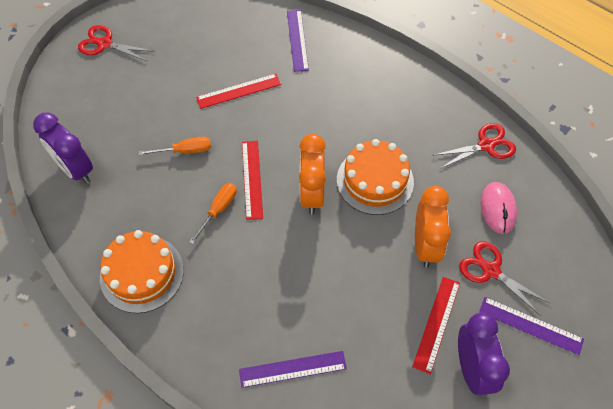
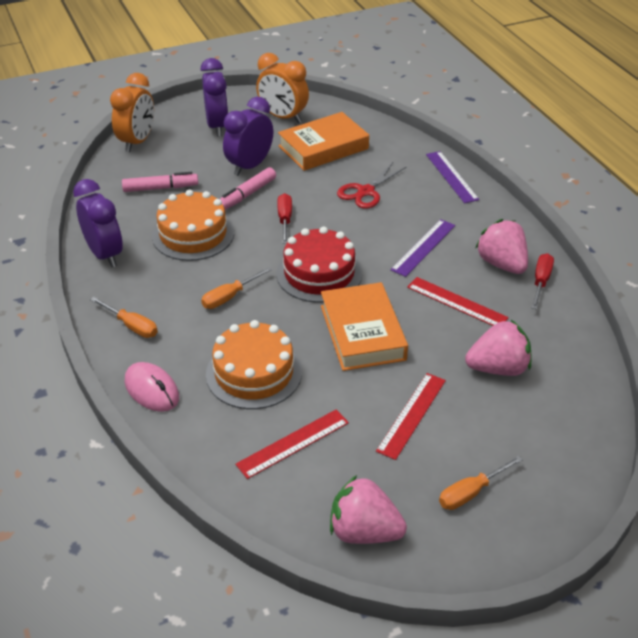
orange book: 0 -> 2
orange screwdriver: 2 -> 3
pink marker: 0 -> 2
pink strawberry: 0 -> 3
purple clock: 2 -> 3
purple ruler: 3 -> 2
red cake: 0 -> 1
red scissors: 3 -> 1
red screwdriver: 0 -> 2

